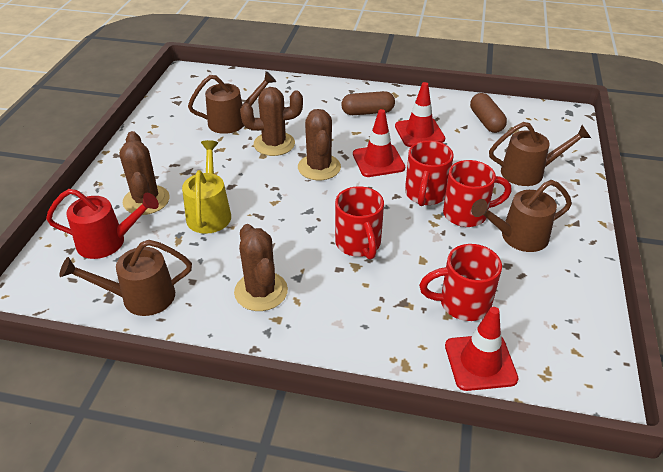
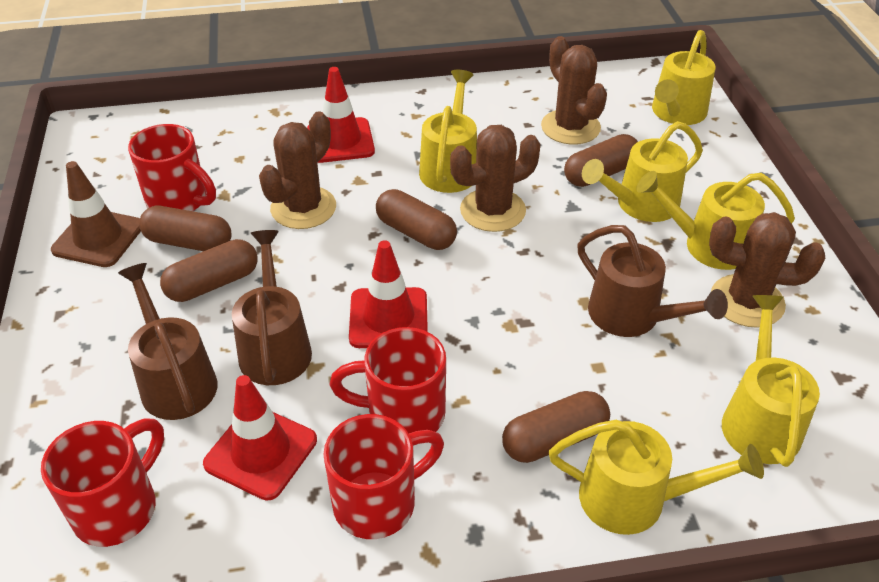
brown capsule: 2 -> 5
brown traffic cone: 0 -> 1
brown watering can: 4 -> 3
red watering can: 1 -> 0
yellow watering can: 1 -> 6

